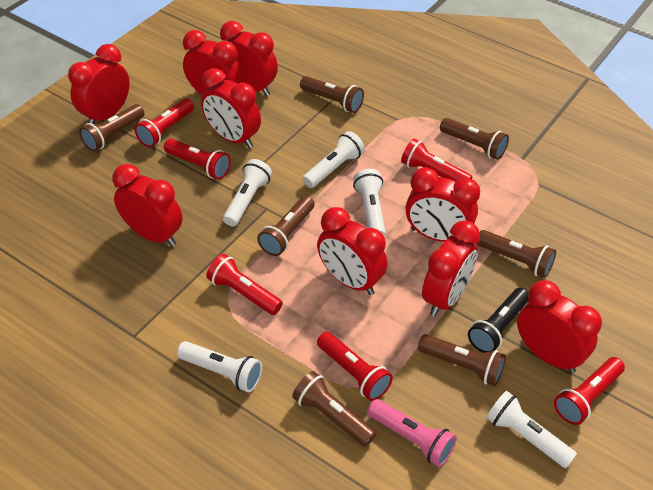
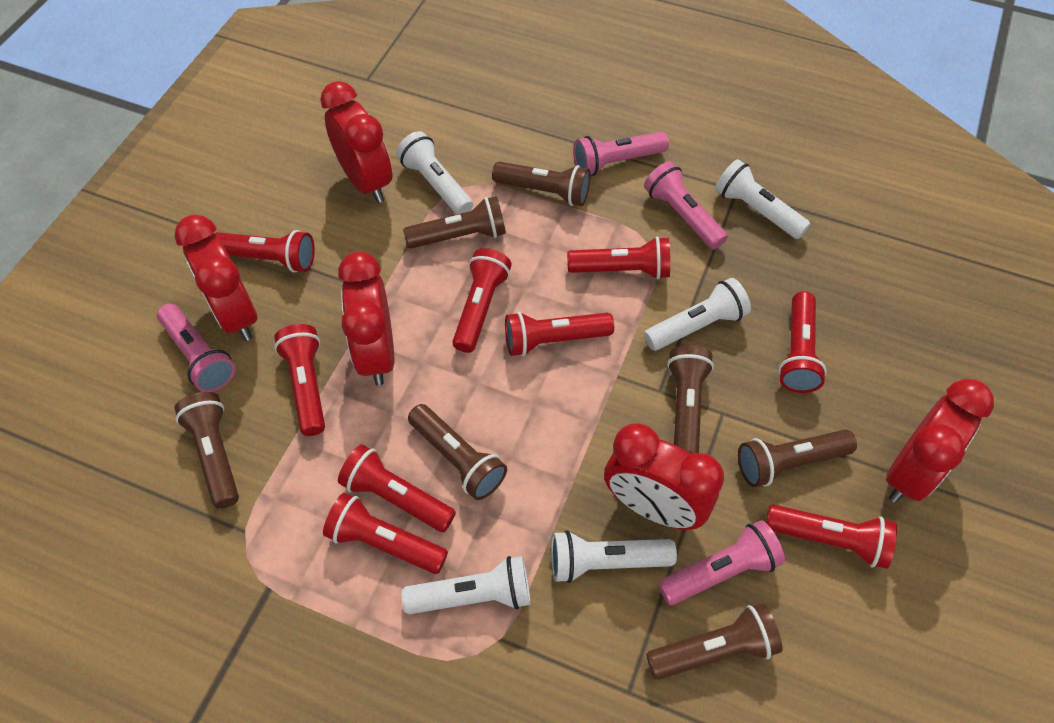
black flashlight: 1 -> 0
pink flashlight: 1 -> 4
red clock: 9 -> 5
red flashlight: 6 -> 9

